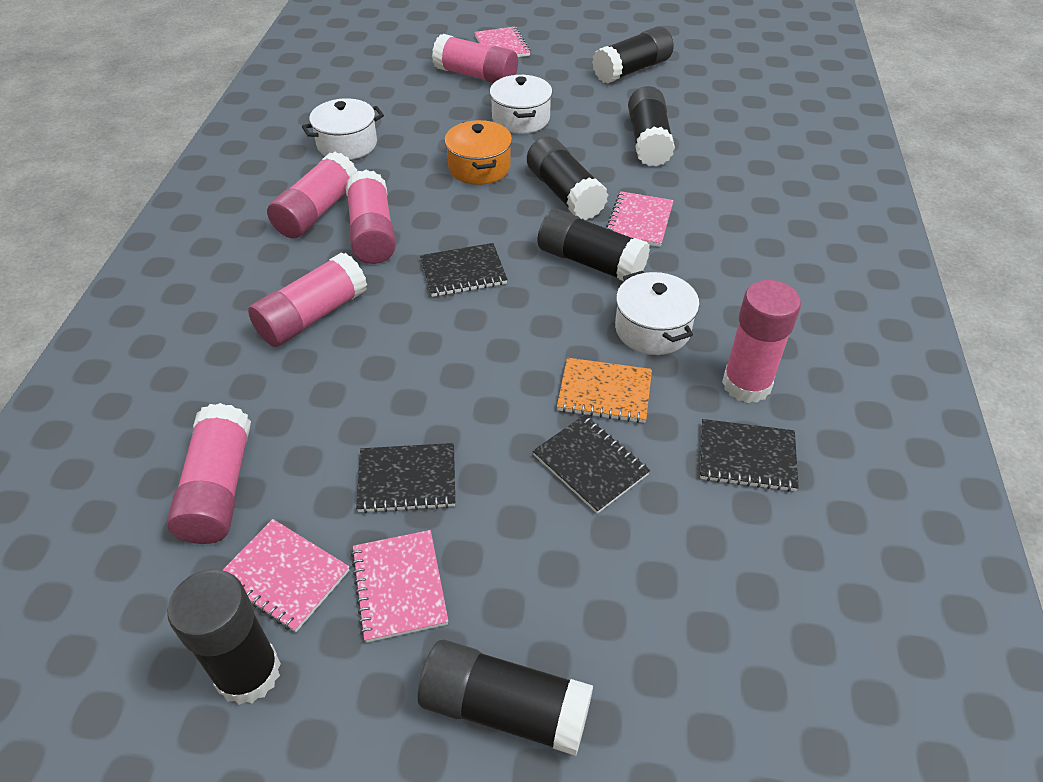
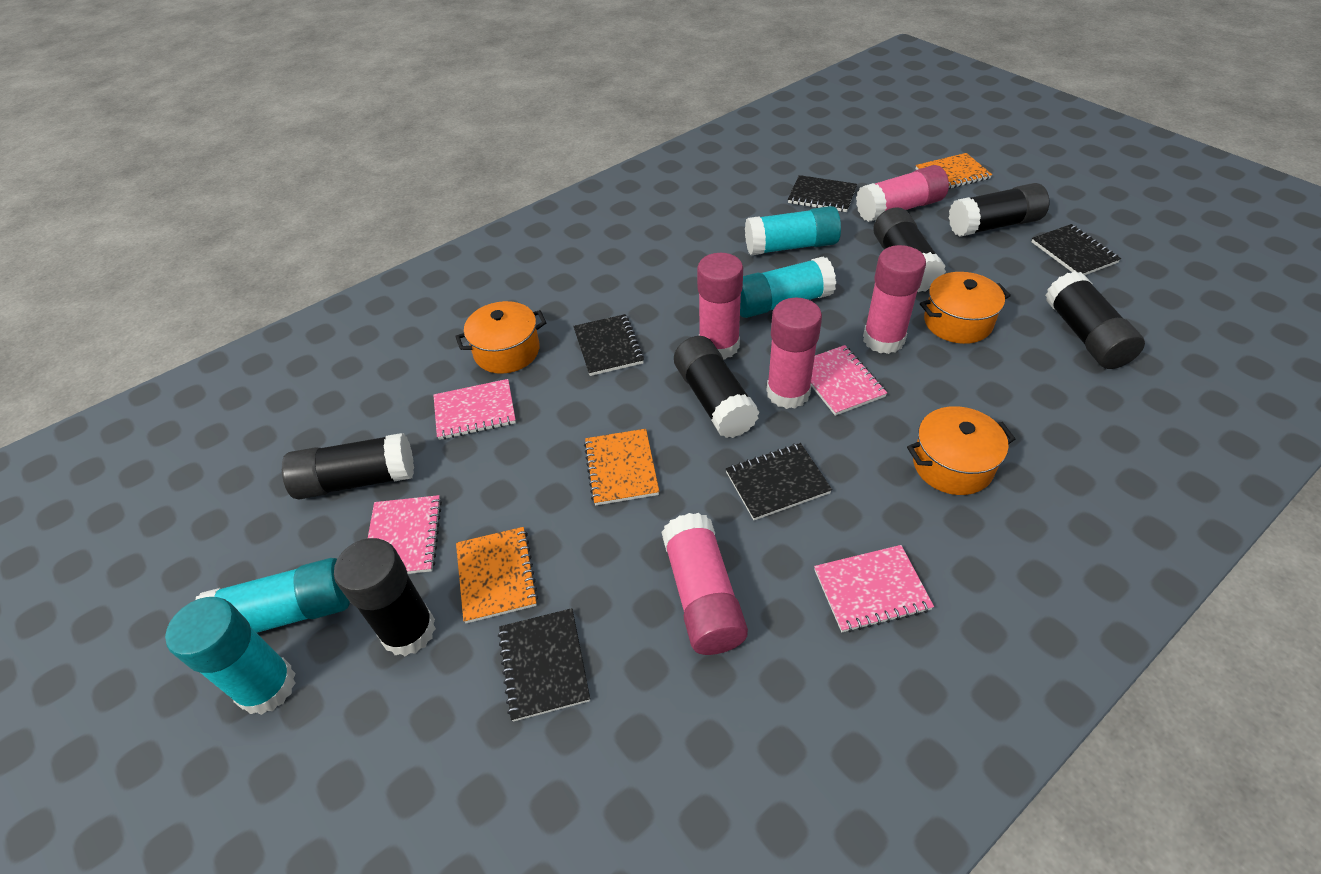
black notebook: 4 -> 5
orange notebook: 1 -> 3
orange pot: 1 -> 3
pink glue stick: 6 -> 5
turquoise glue stick: 0 -> 4
white pot: 3 -> 0

